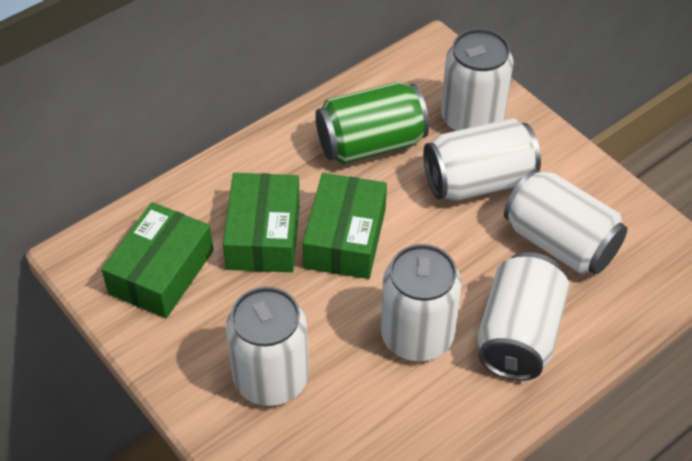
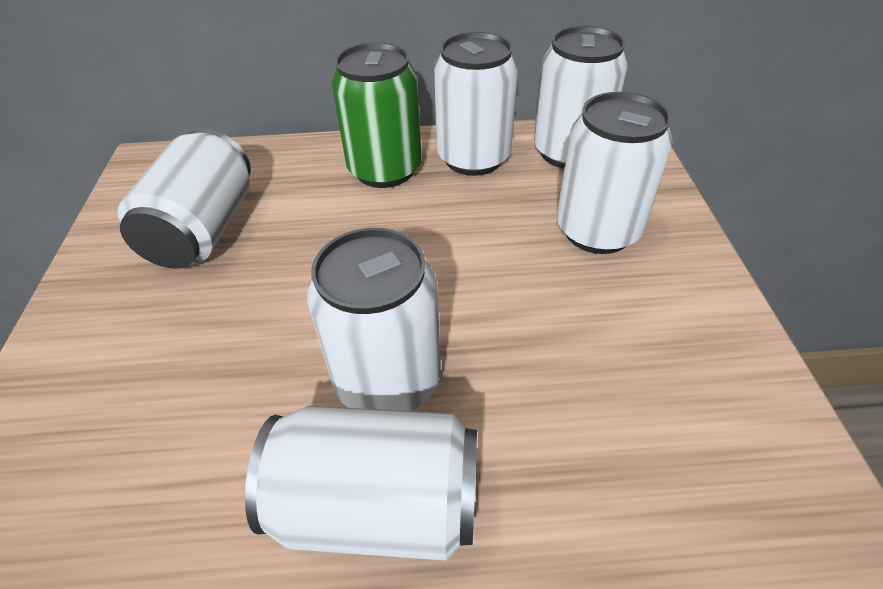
green box: 3 -> 0

